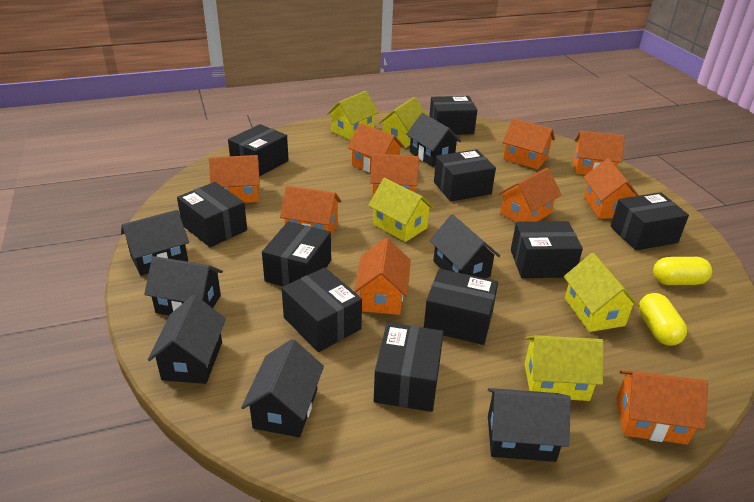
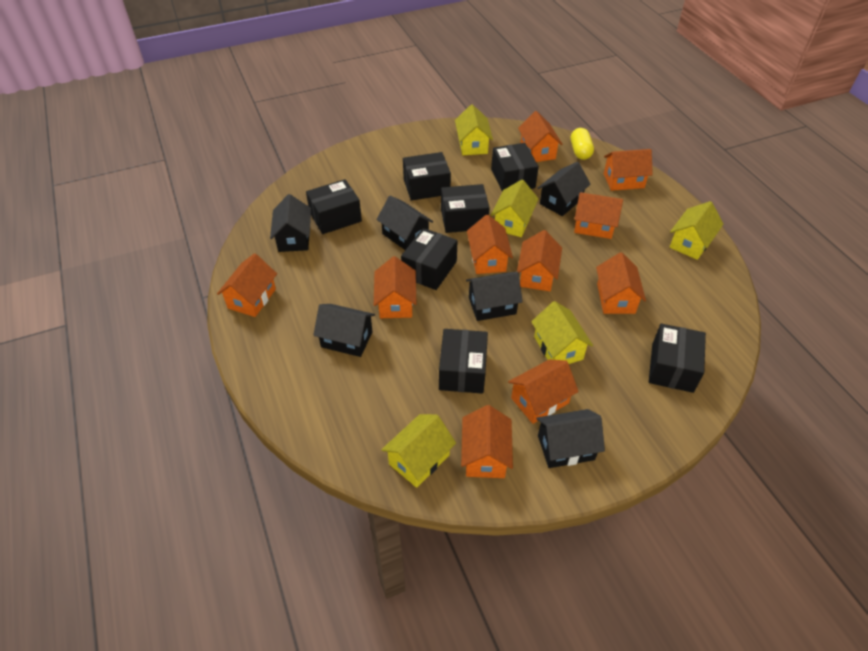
black box: 10 -> 7
black house: 7 -> 6
yellow capsule: 2 -> 1

